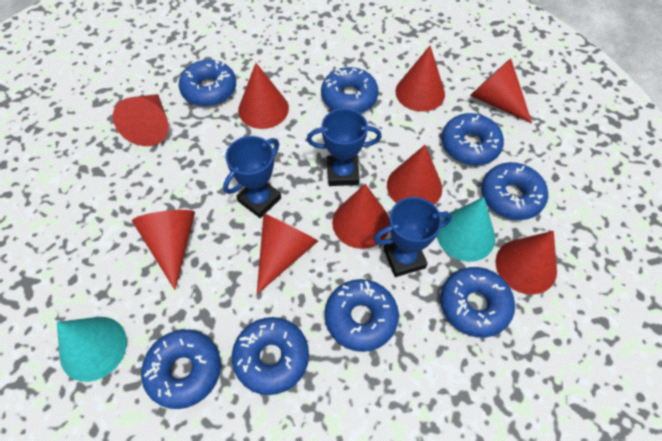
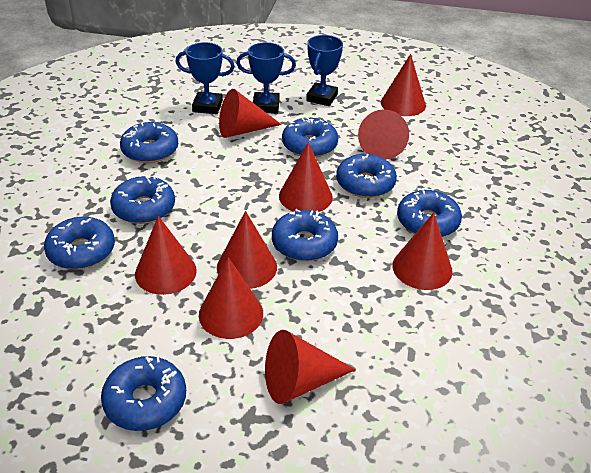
turquoise cone: 2 -> 0

